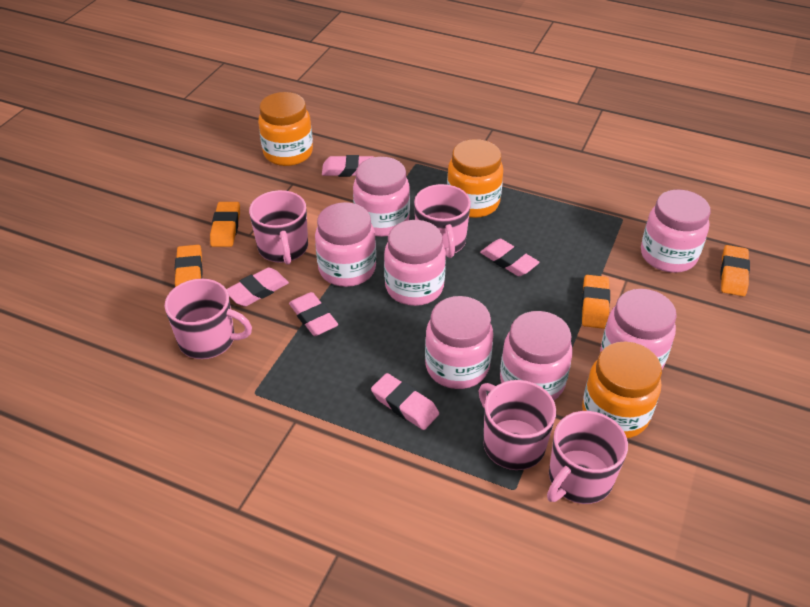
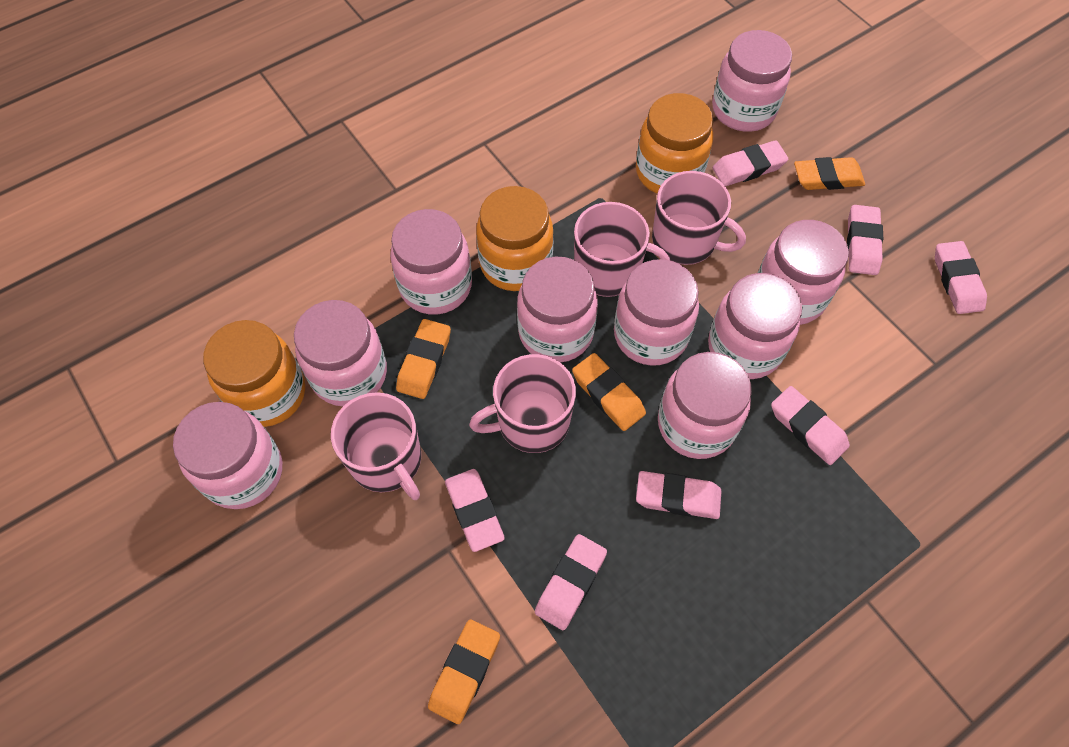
pink eraser: 5 -> 7
pink jar: 7 -> 9
pink mug: 5 -> 4

